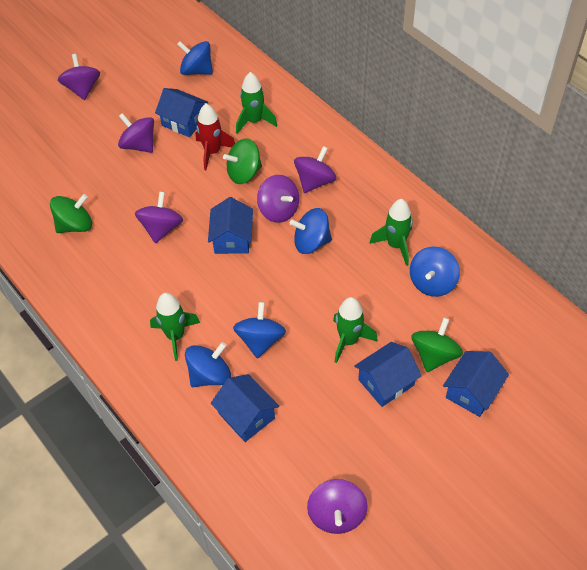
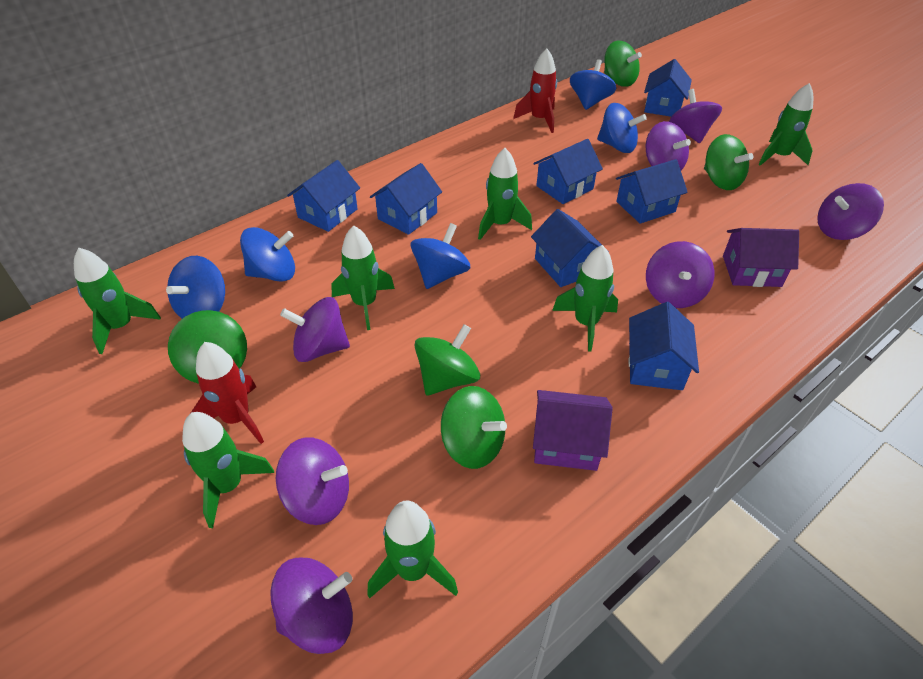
blue house: 5 -> 7
green rocket: 4 -> 7
green spinning top: 3 -> 5
purple house: 0 -> 2
purple spinning top: 6 -> 7
red rocket: 1 -> 2

